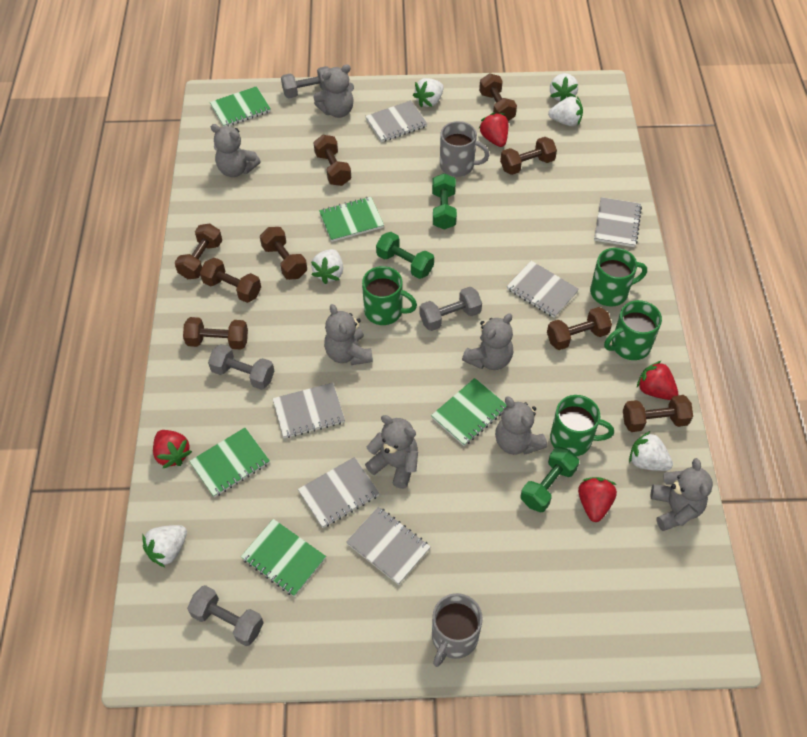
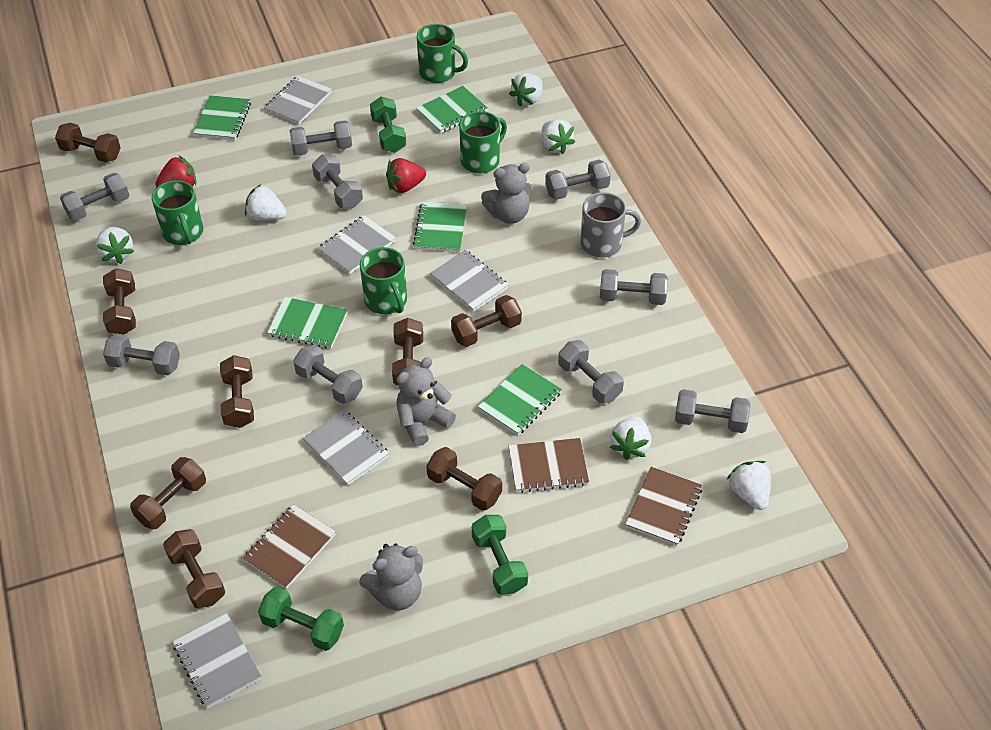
brown dumbbell: 9 -> 8
brown notebook: 0 -> 3
grey dumbbell: 4 -> 9
grey mug: 2 -> 1
grey notebook: 6 -> 5
grey teddy bear: 7 -> 3
red strawberry: 4 -> 2

